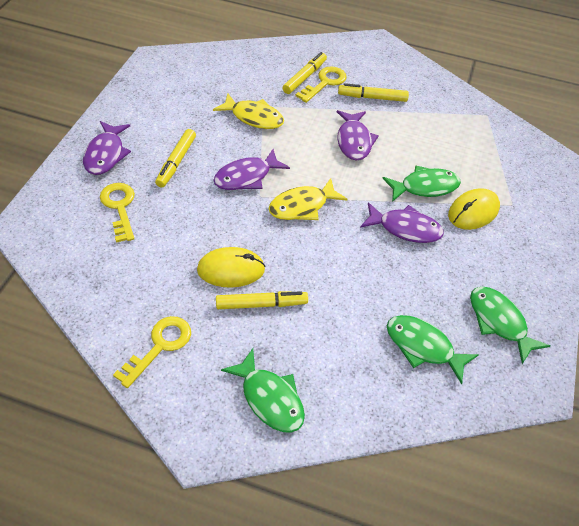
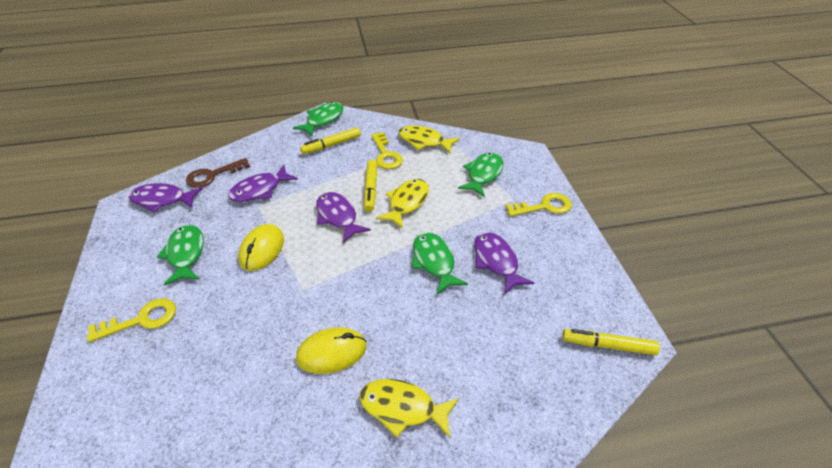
brown key: 0 -> 1
yellow fish: 2 -> 3
yellow marker: 4 -> 3

